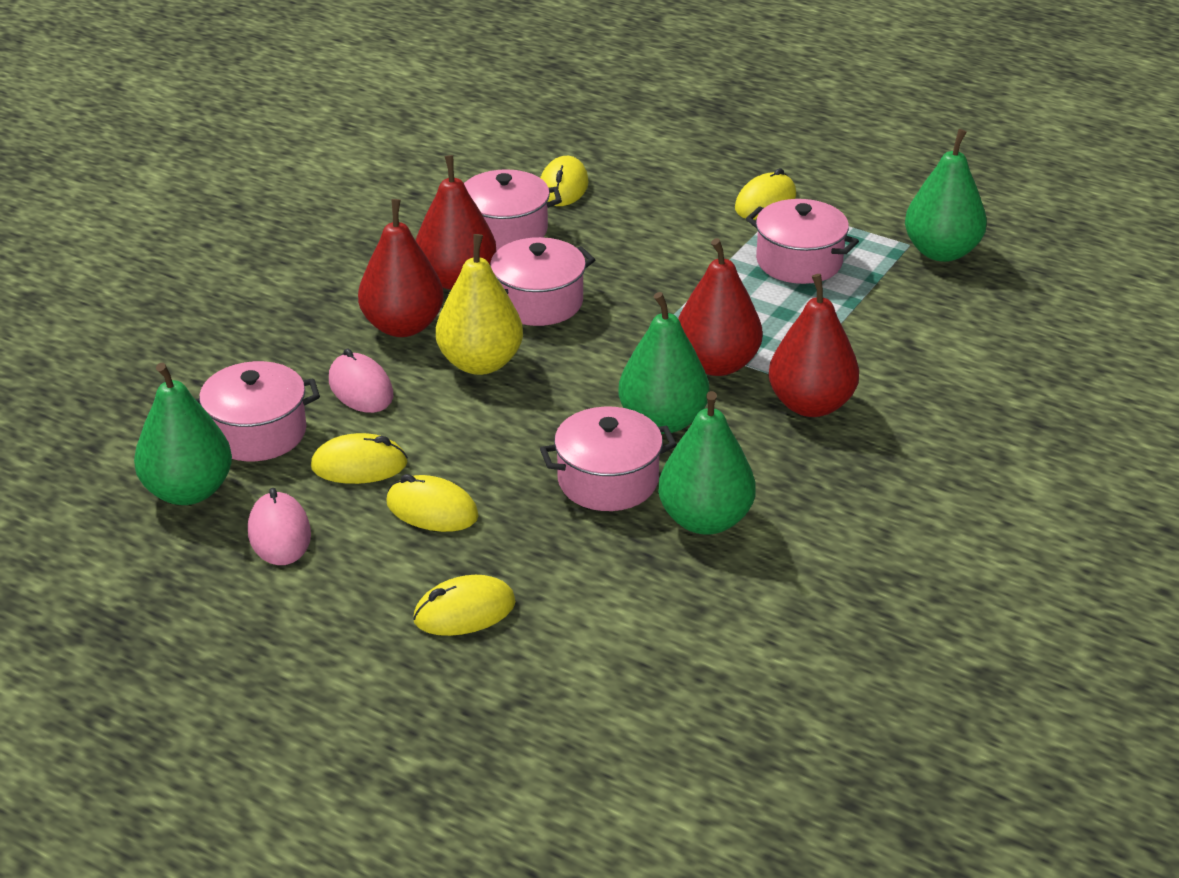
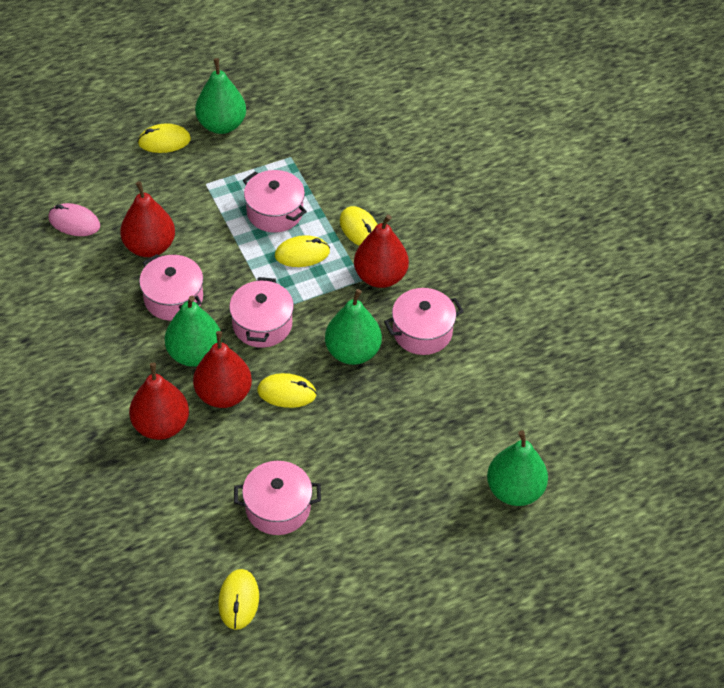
pink mouse: 2 -> 1
yellow pear: 1 -> 0

